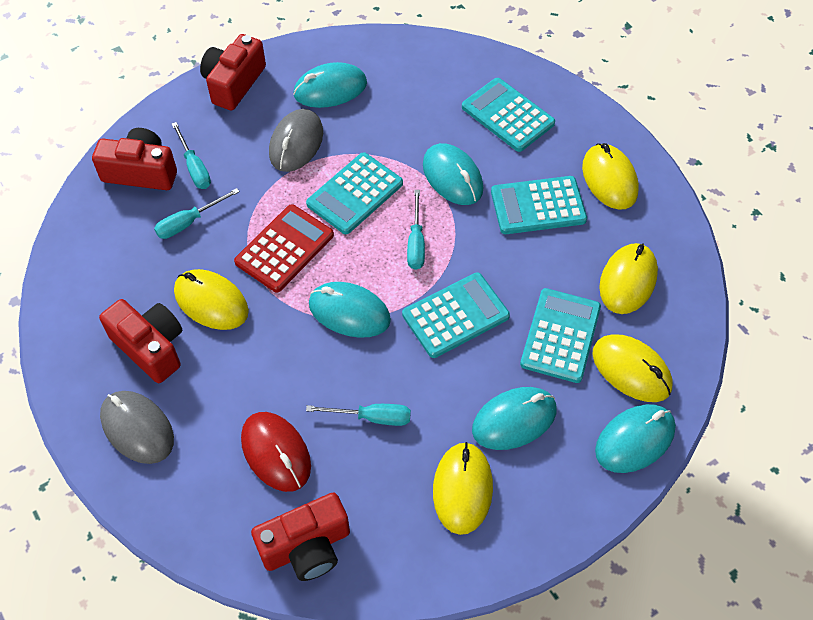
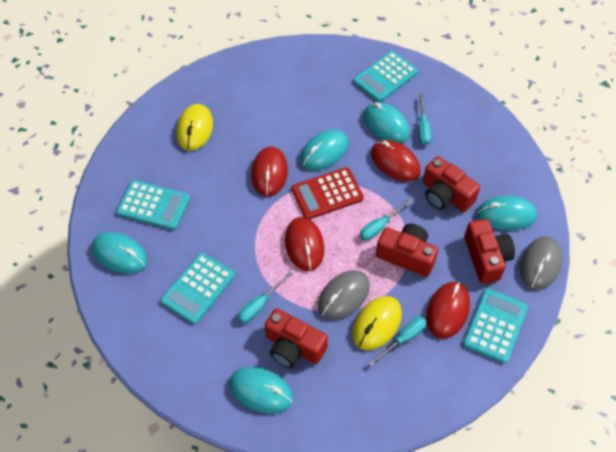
red mouse: 1 -> 4
turquoise calculator: 5 -> 4
yellow mouse: 5 -> 2

